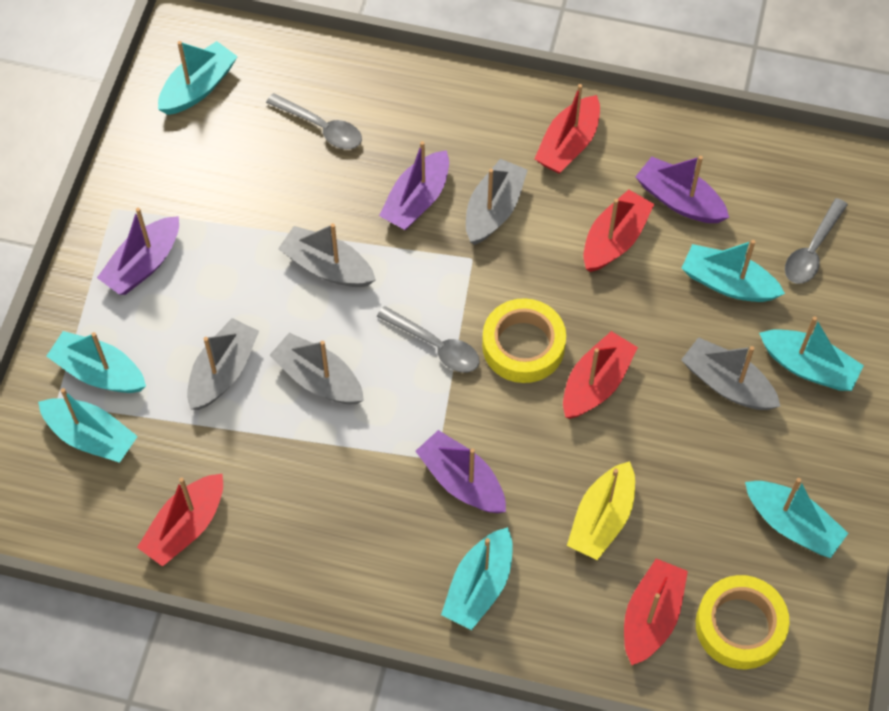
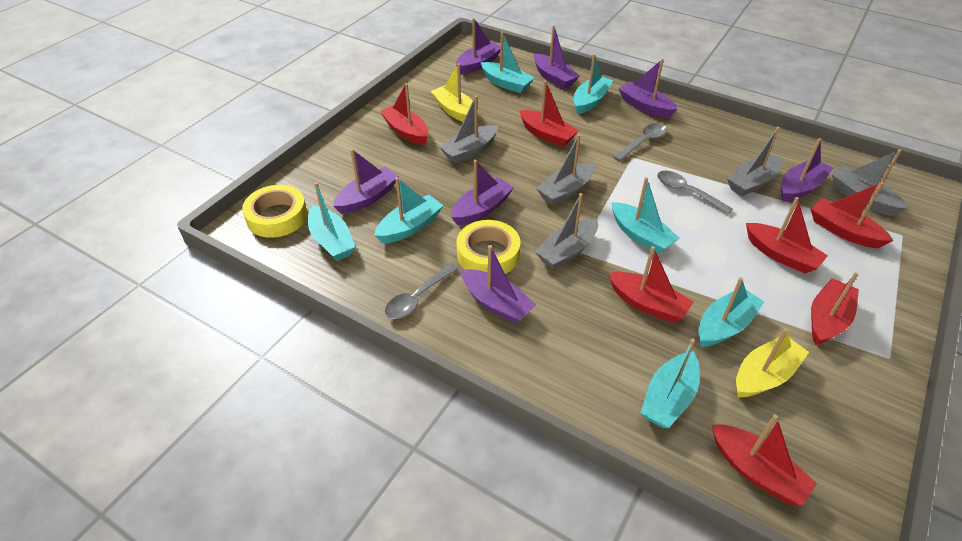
purple boat: 4 -> 7
red boat: 5 -> 7
yellow boat: 1 -> 2

